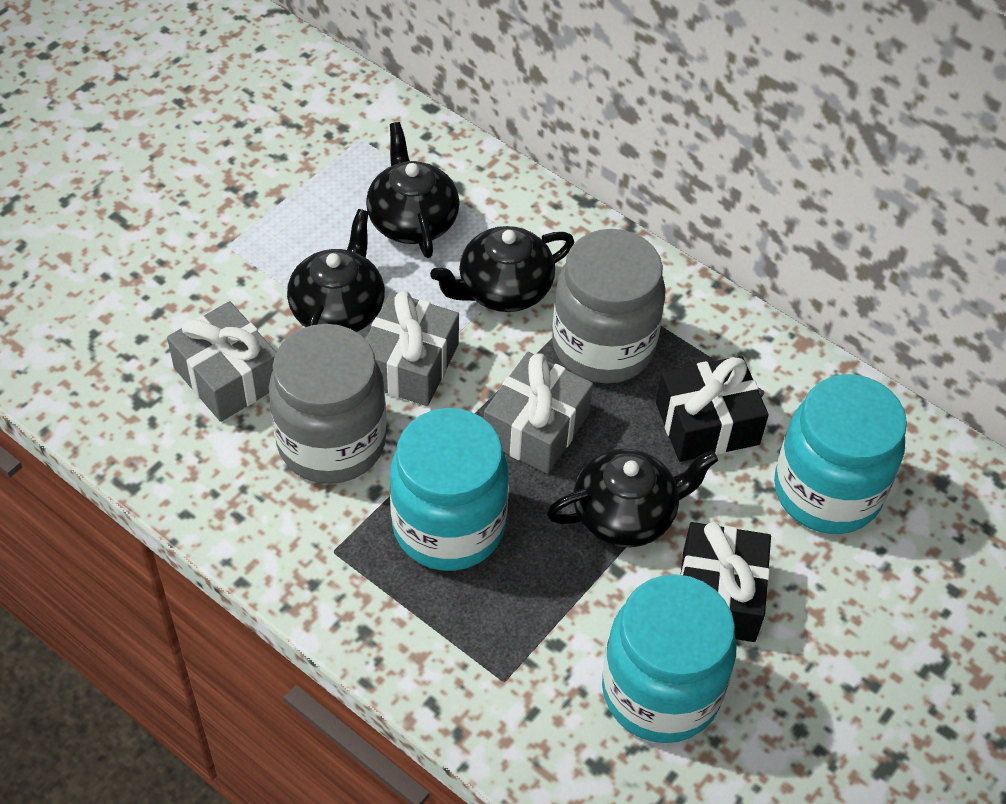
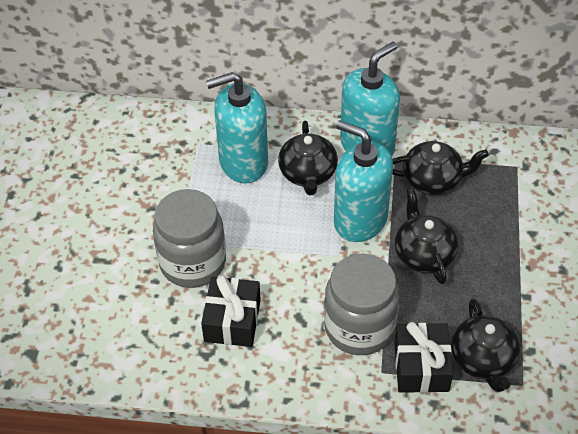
grey gift: 3 -> 0
turquoise jar: 3 -> 0
turquoise soap dispenser: 0 -> 3

